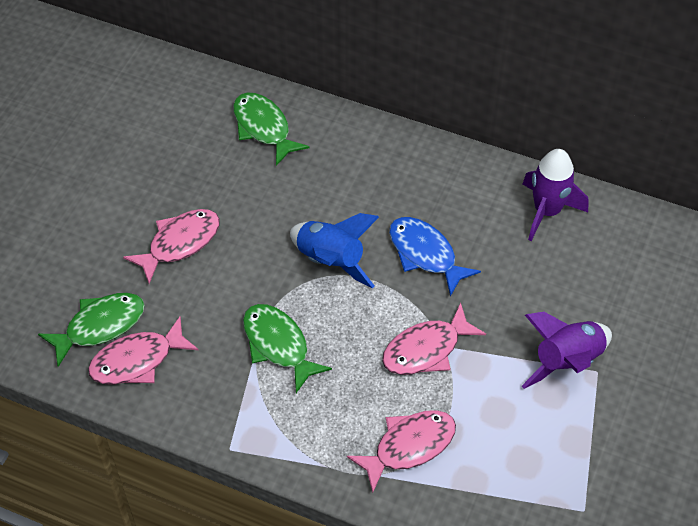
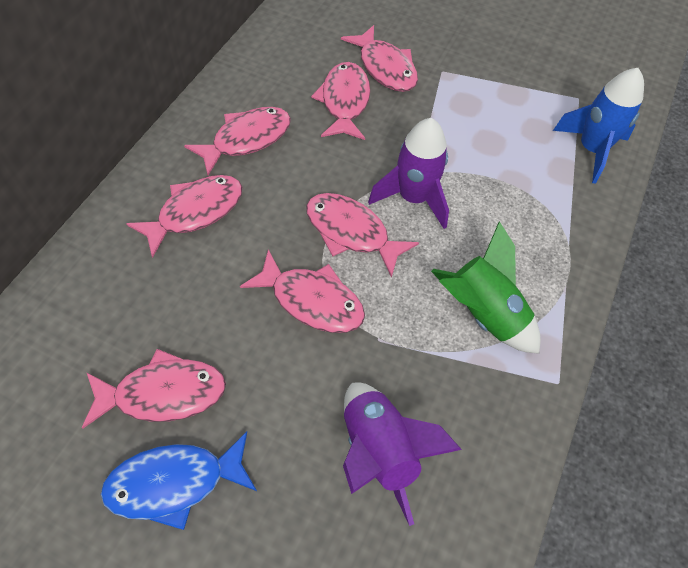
green fish: 3 -> 0
green rocket: 0 -> 1
pink fish: 4 -> 7

